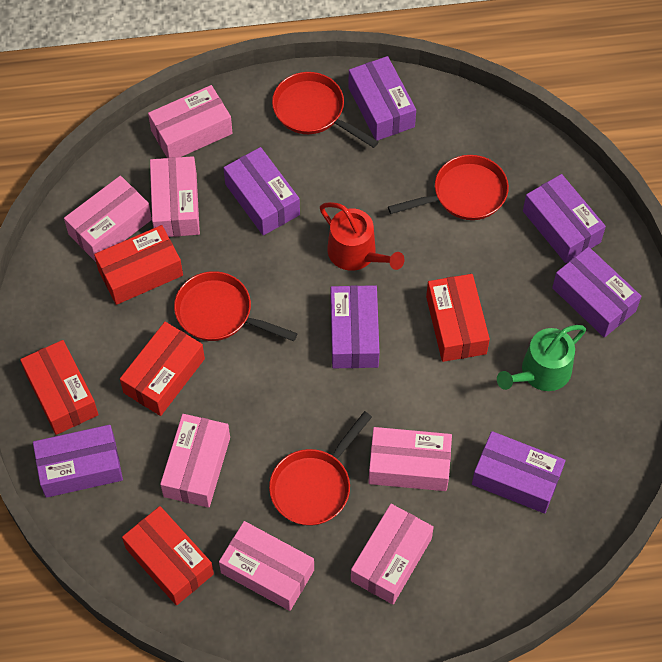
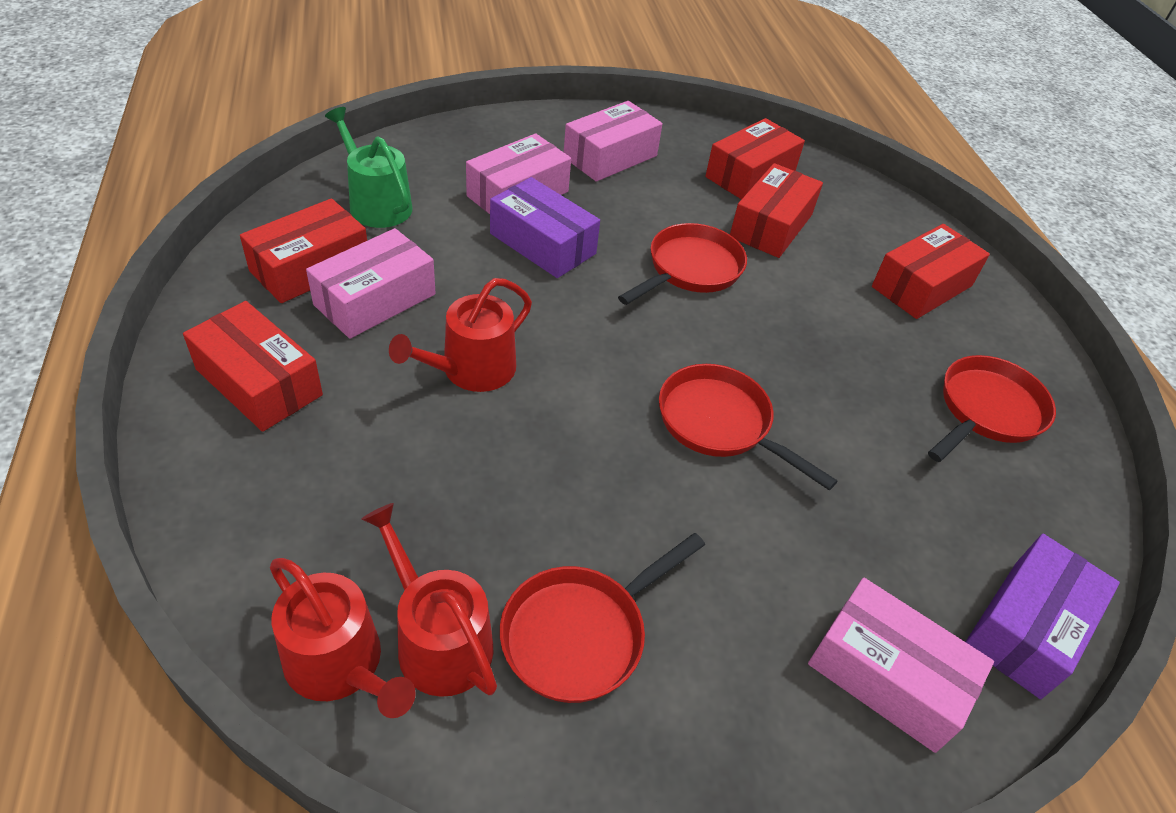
pink box: 7 -> 4
purple box: 7 -> 2
red watering can: 1 -> 3

